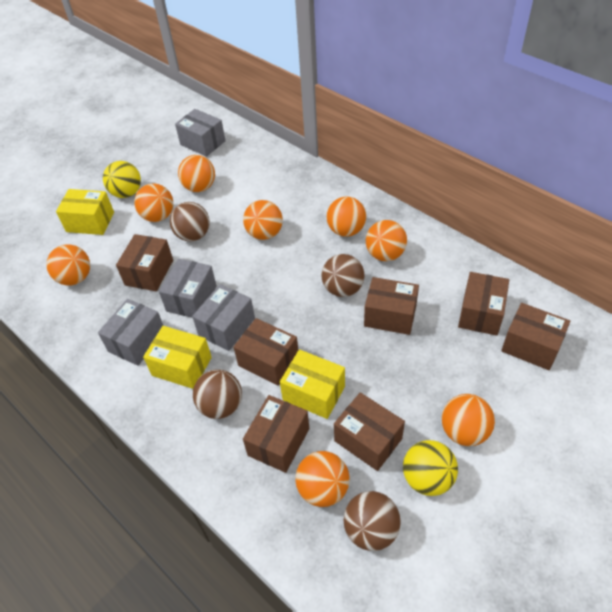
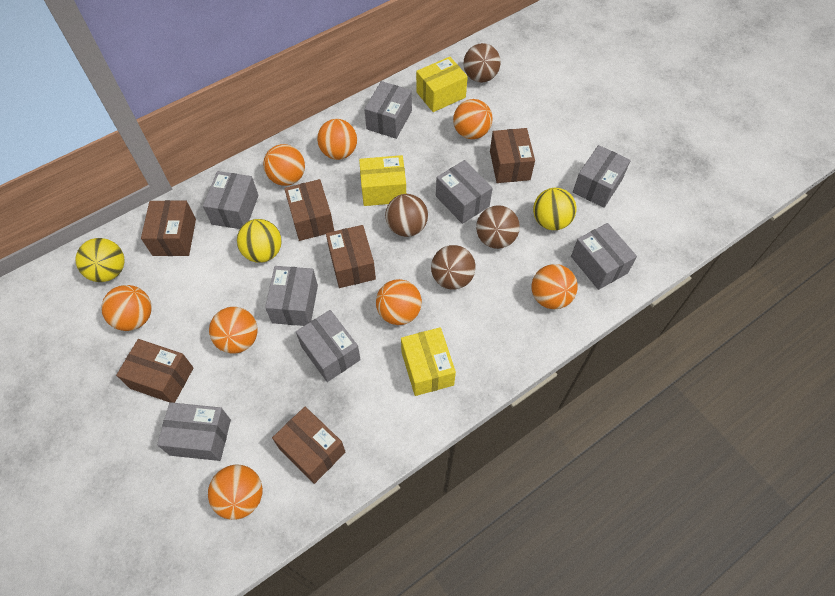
brown box: 7 -> 6
grey box: 4 -> 8
yellow ball: 2 -> 3

